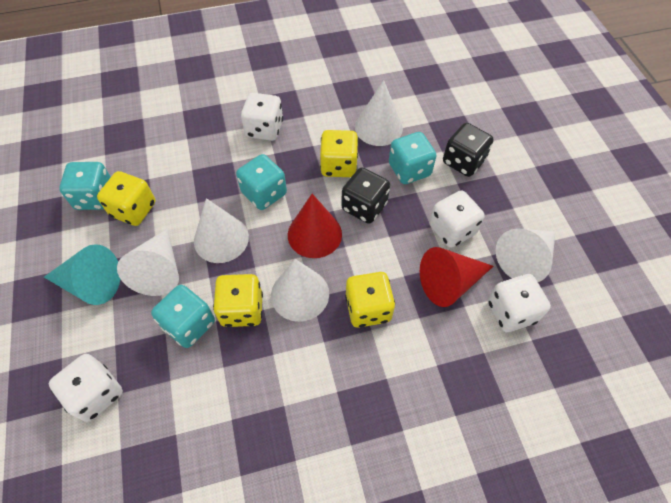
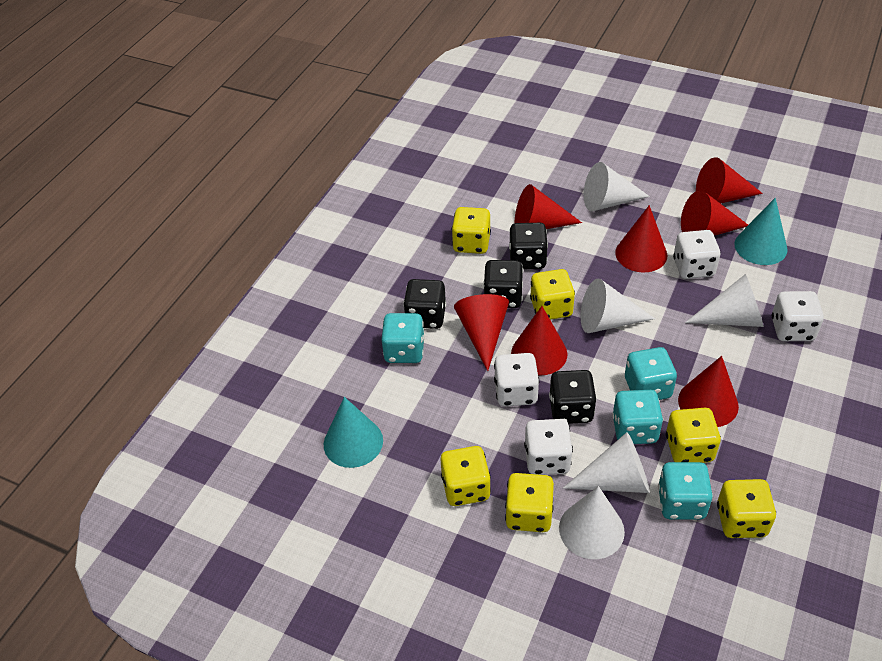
black dice: 2 -> 4
red cone: 2 -> 7
turquoise cone: 1 -> 2
yellow dice: 4 -> 6

